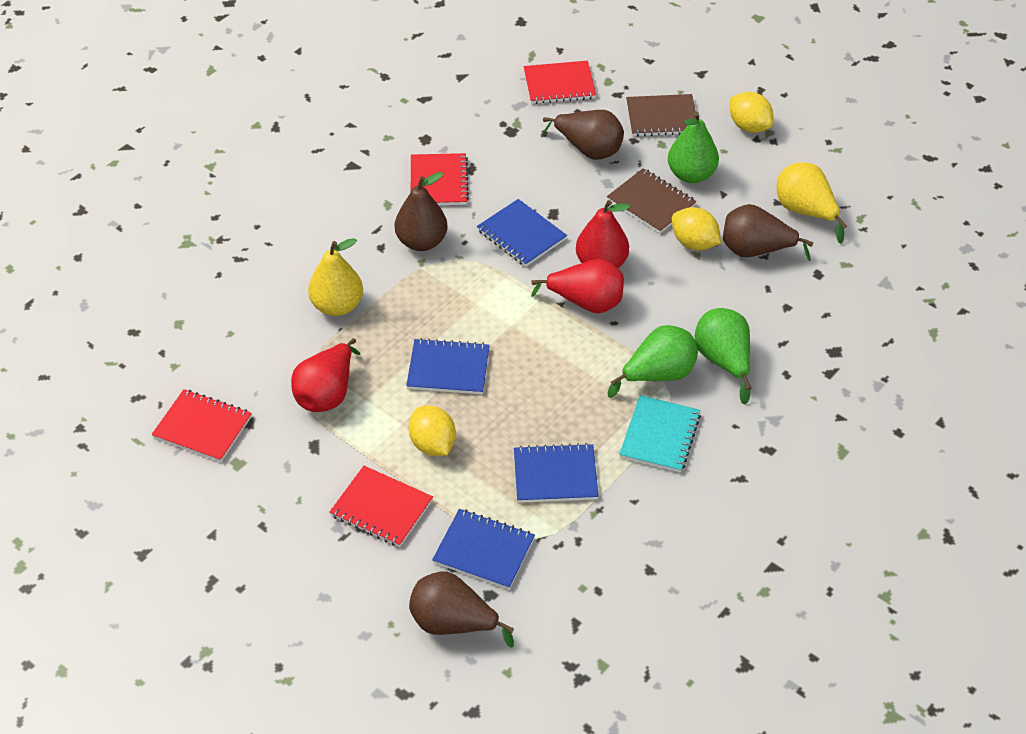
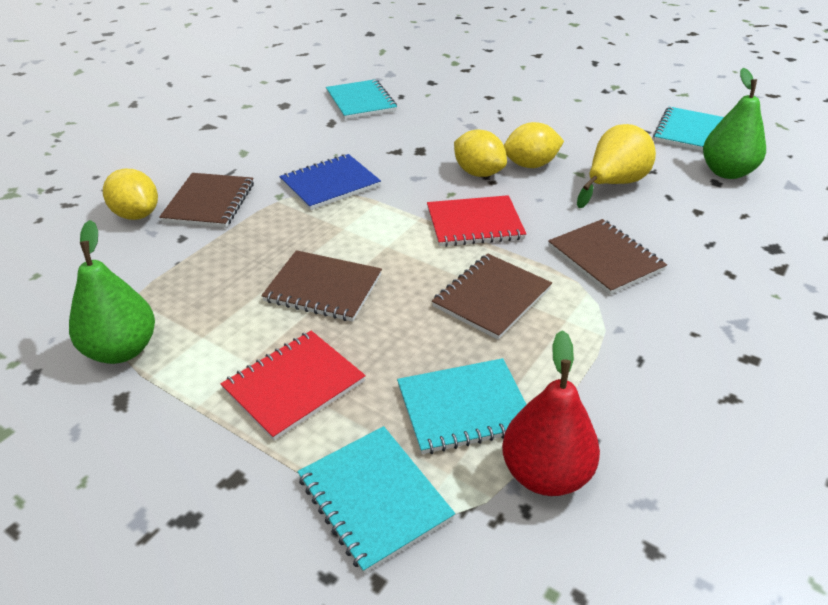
blue notebook: 4 -> 1
brown notebook: 2 -> 4
brown pear: 4 -> 0
green pear: 3 -> 2
red notebook: 4 -> 2
red pear: 3 -> 1
turquoise notebook: 1 -> 4
yellow pear: 2 -> 1

